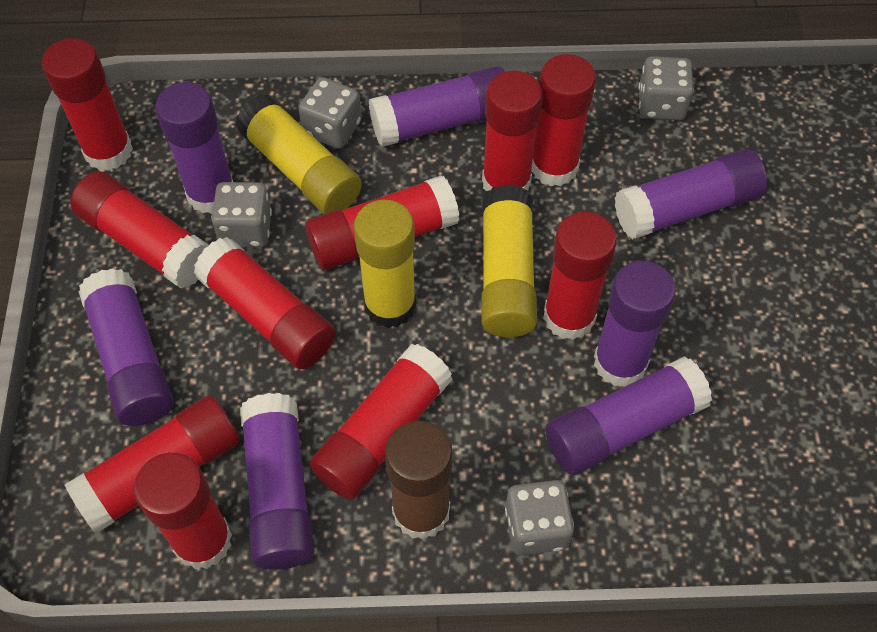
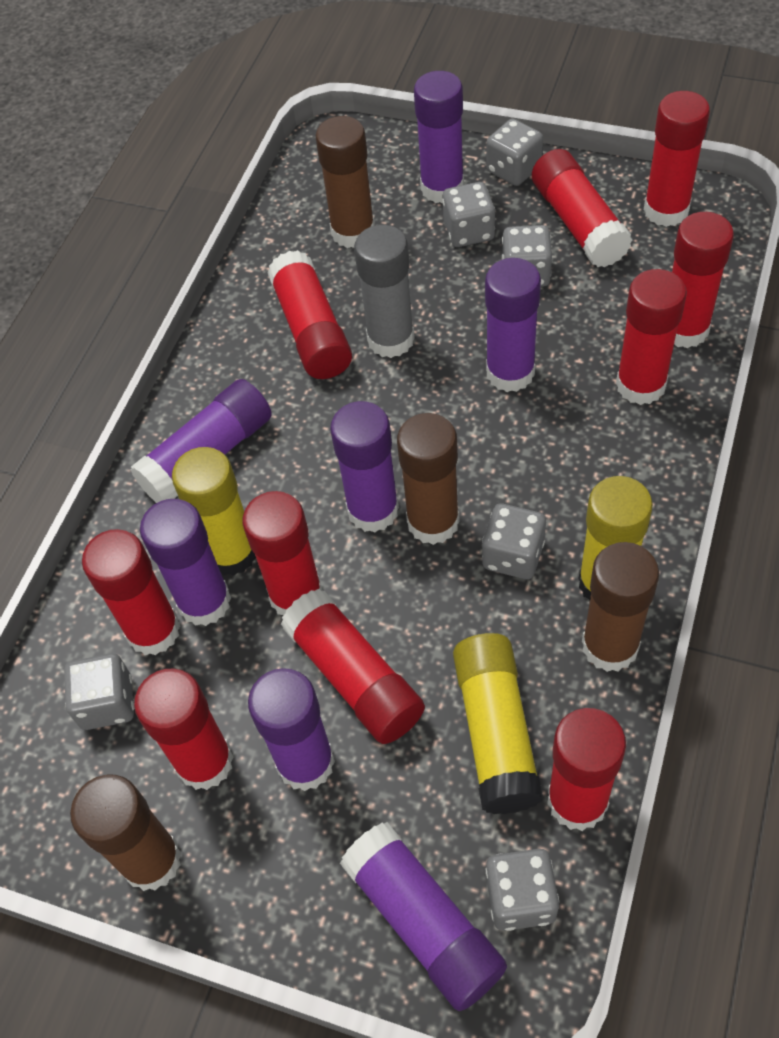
brown glue stick: 1 -> 4
grey dice: 4 -> 6
grey glue stick: 0 -> 1

